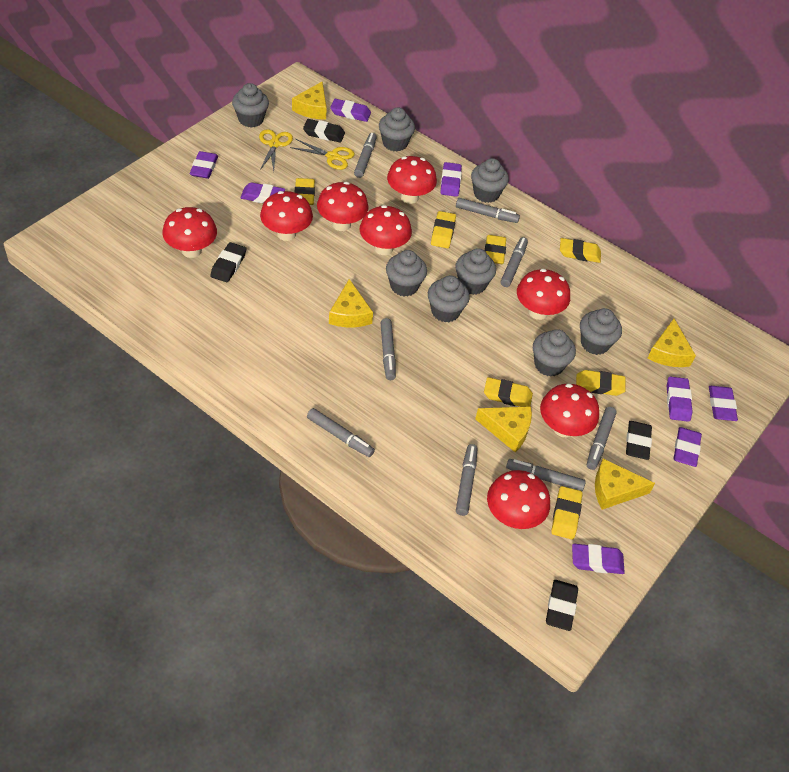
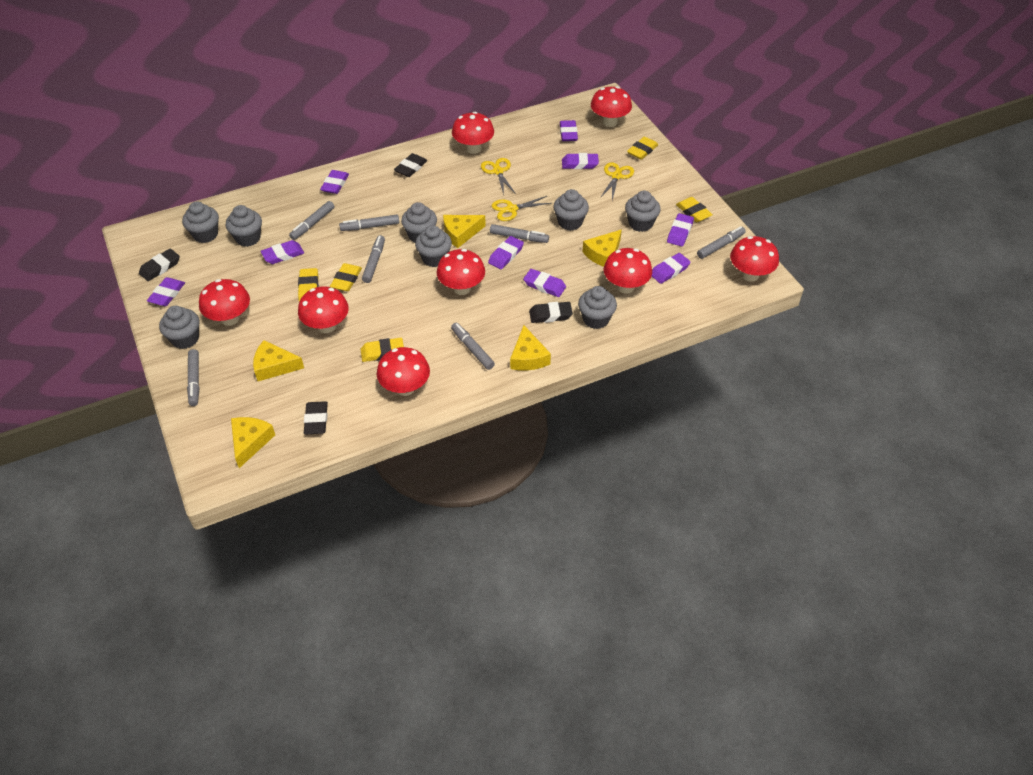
grey marker: 8 -> 7
purple eraser: 8 -> 9
yellow eraser: 7 -> 5
yellow scissors: 2 -> 3

